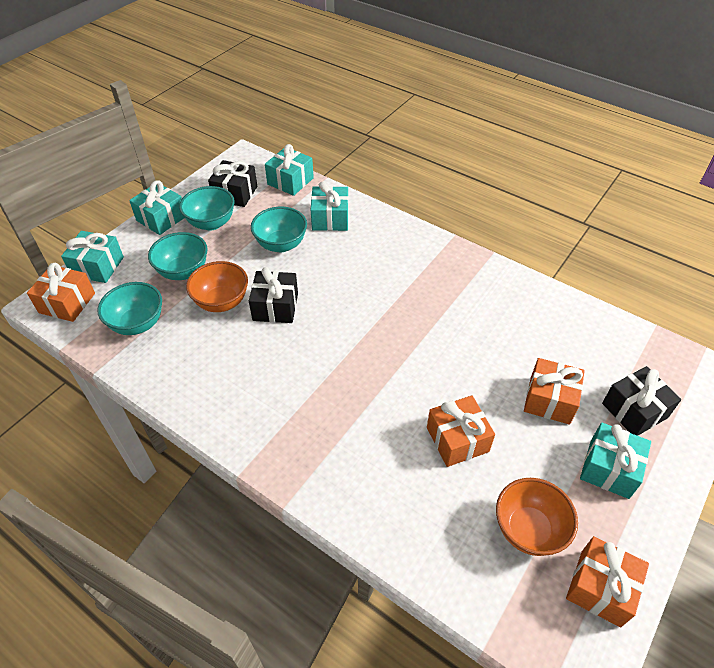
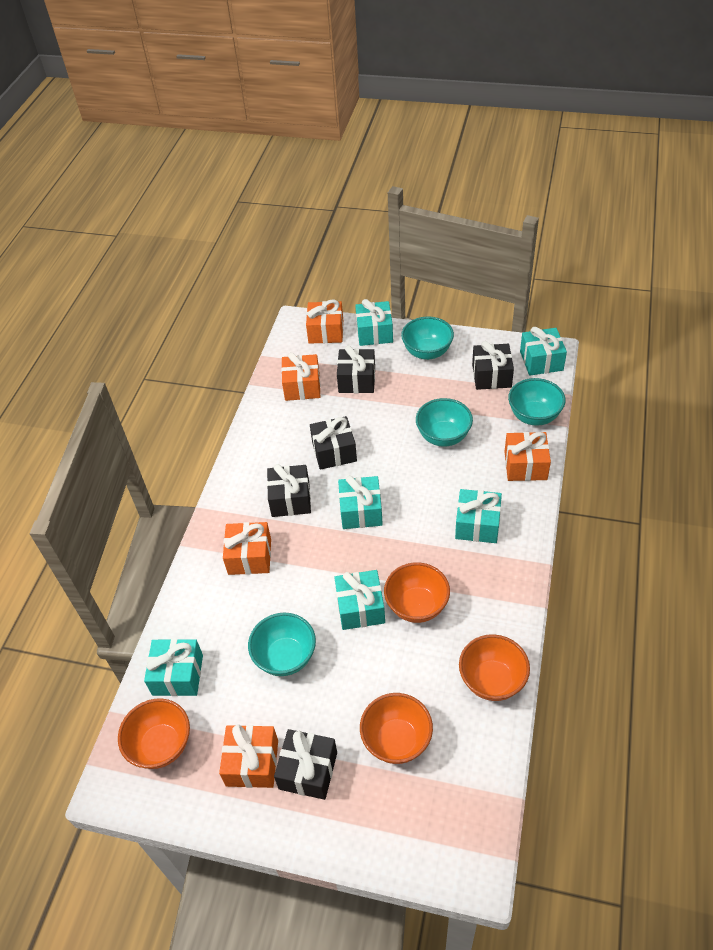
black gift: 3 -> 5
orange bowl: 2 -> 4
orange gift: 4 -> 5
turquoise gift: 5 -> 6

